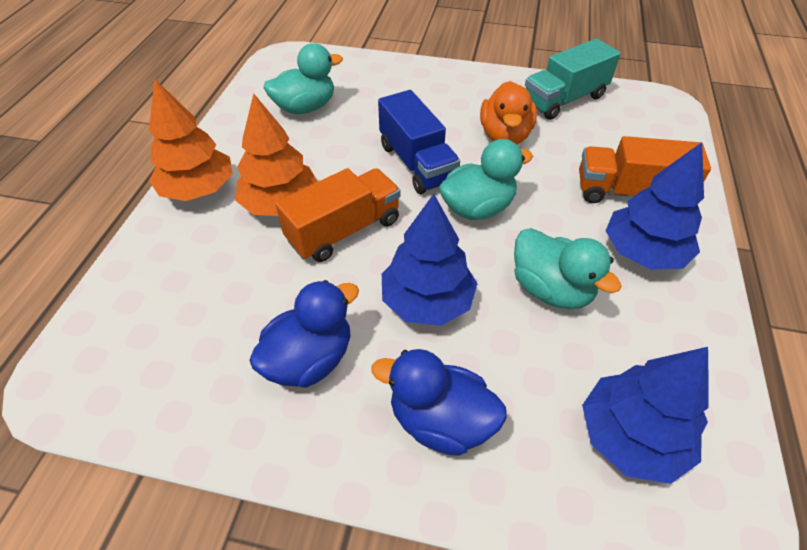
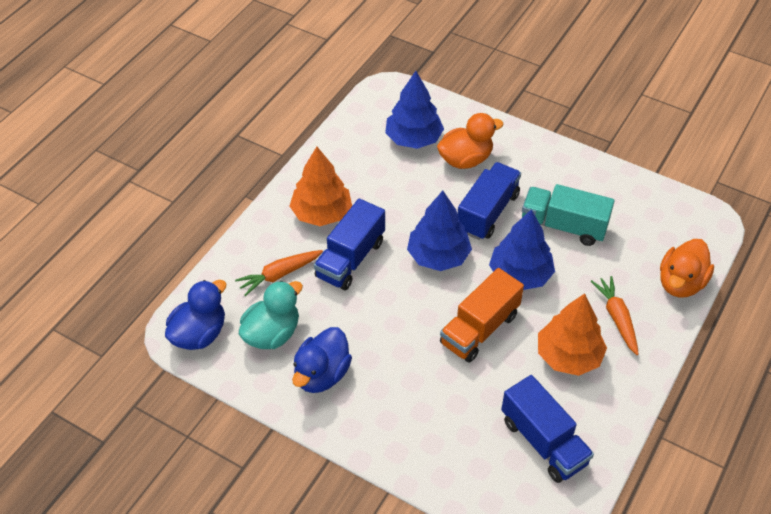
blue truck: 1 -> 3
orange carrot: 0 -> 2
orange duck: 1 -> 2
orange truck: 2 -> 1
turquoise duck: 3 -> 1

